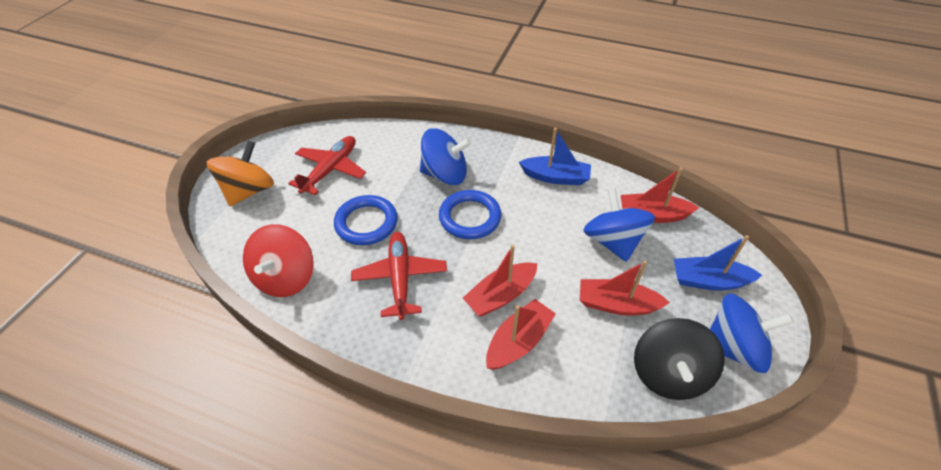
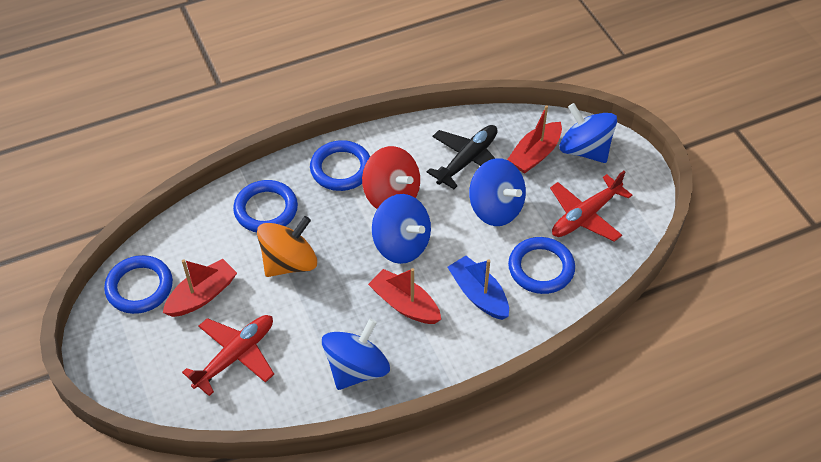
black plane: 0 -> 1
black spinning top: 1 -> 0
blue boat: 2 -> 1
blue ring: 2 -> 4
blue spinning top: 3 -> 4
red boat: 4 -> 3

